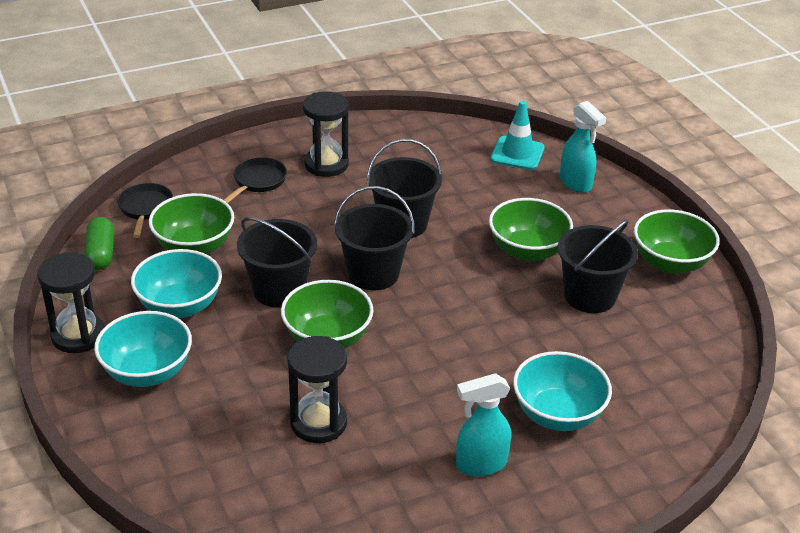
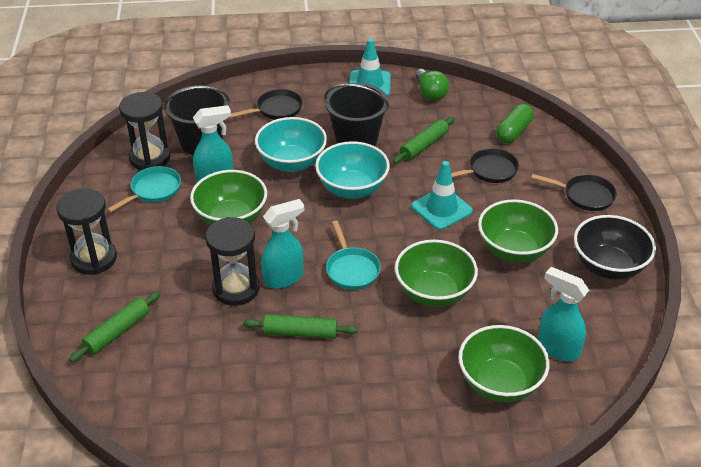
black bowl: 0 -> 1
black bucket: 4 -> 2
black pan: 2 -> 3
green light bulb: 0 -> 1
green rolling pin: 0 -> 3
turquoise bowl: 3 -> 2
turquoise pan: 0 -> 2
turquoise spray bottle: 2 -> 3
turquoise traffic cone: 1 -> 2

